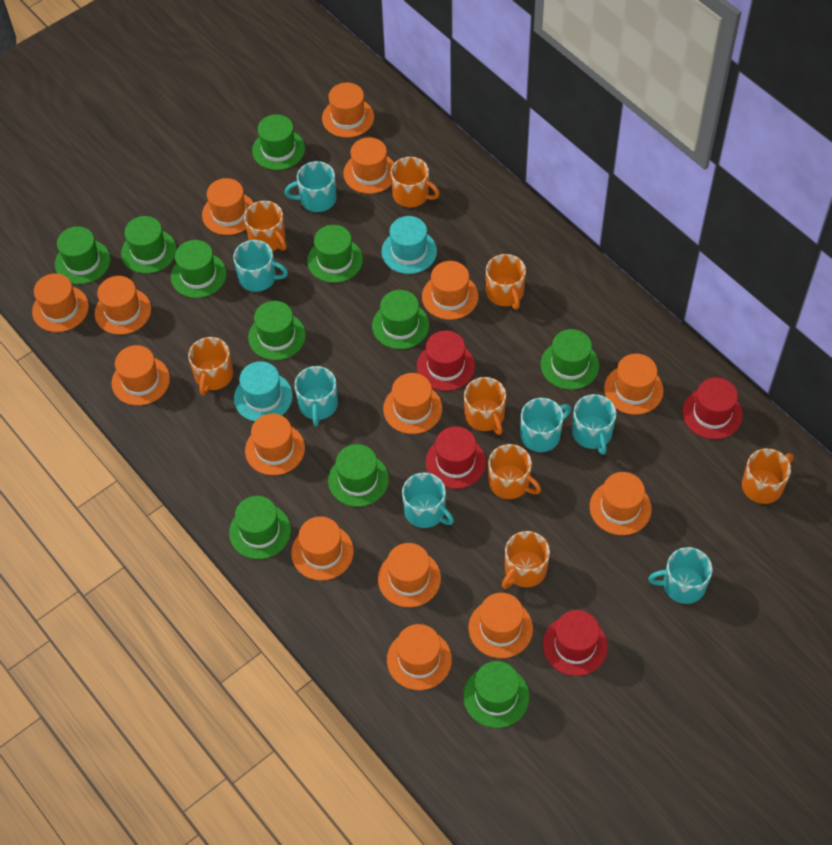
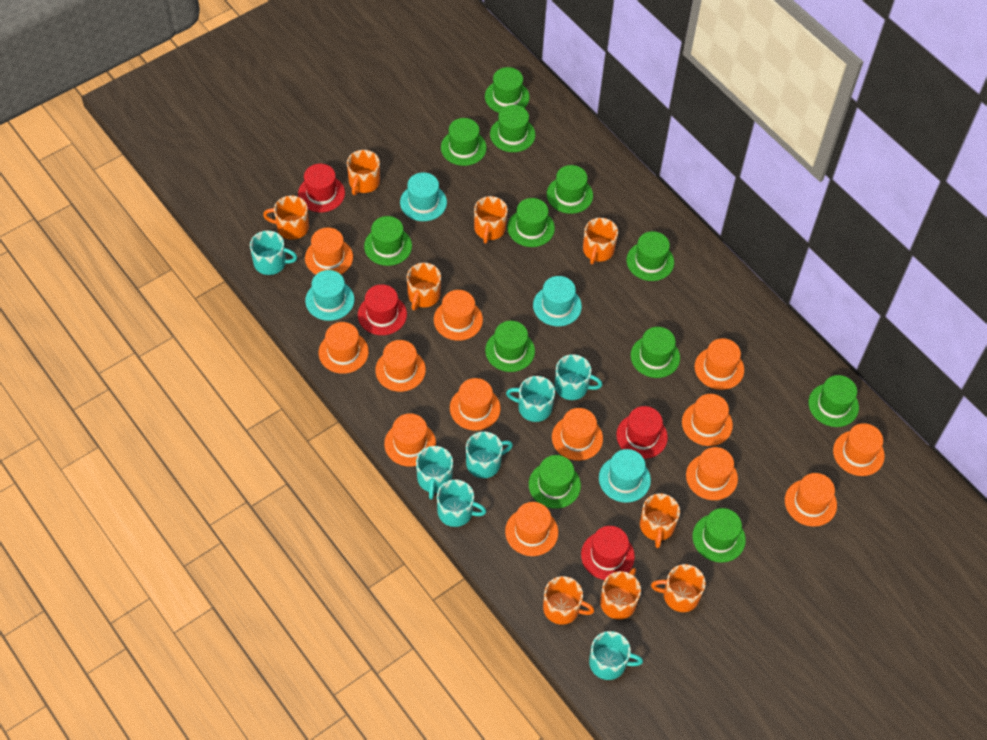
green hat: 11 -> 12
orange hat: 15 -> 13
orange mug: 8 -> 9
turquoise hat: 2 -> 4

